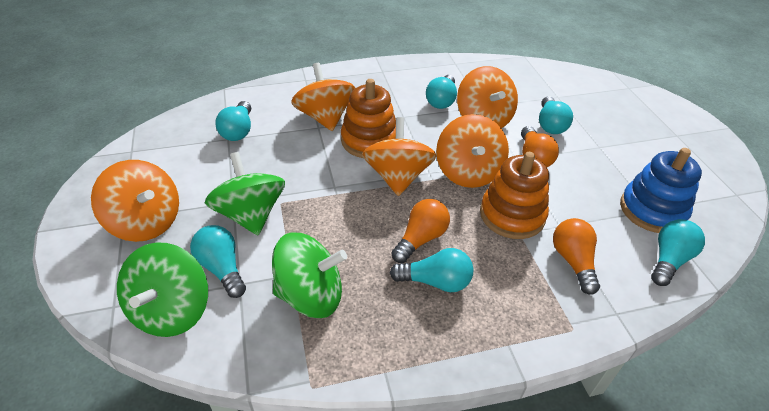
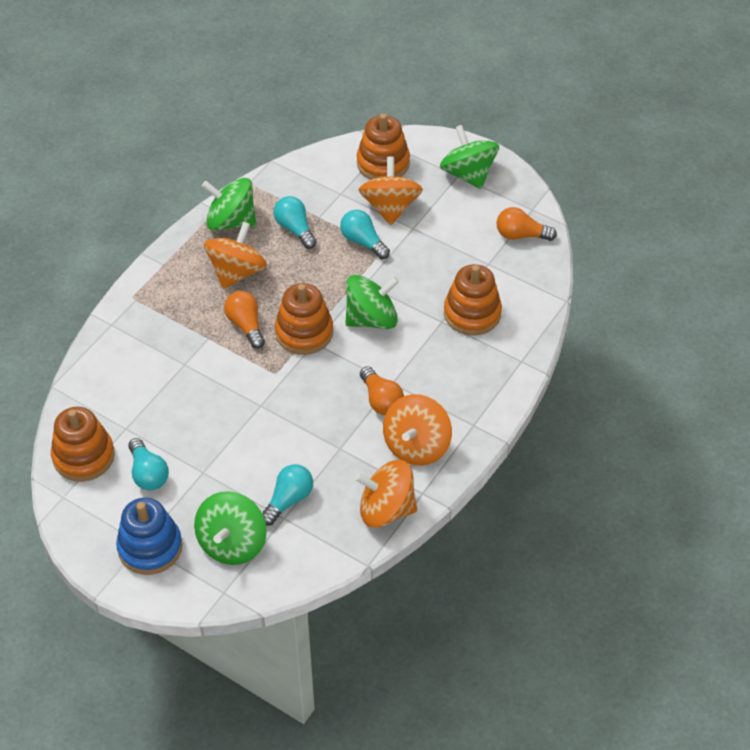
green spinning top: 3 -> 4
orange spinning top: 5 -> 4
orange stacking toy: 2 -> 4
turquoise light bulb: 6 -> 4

